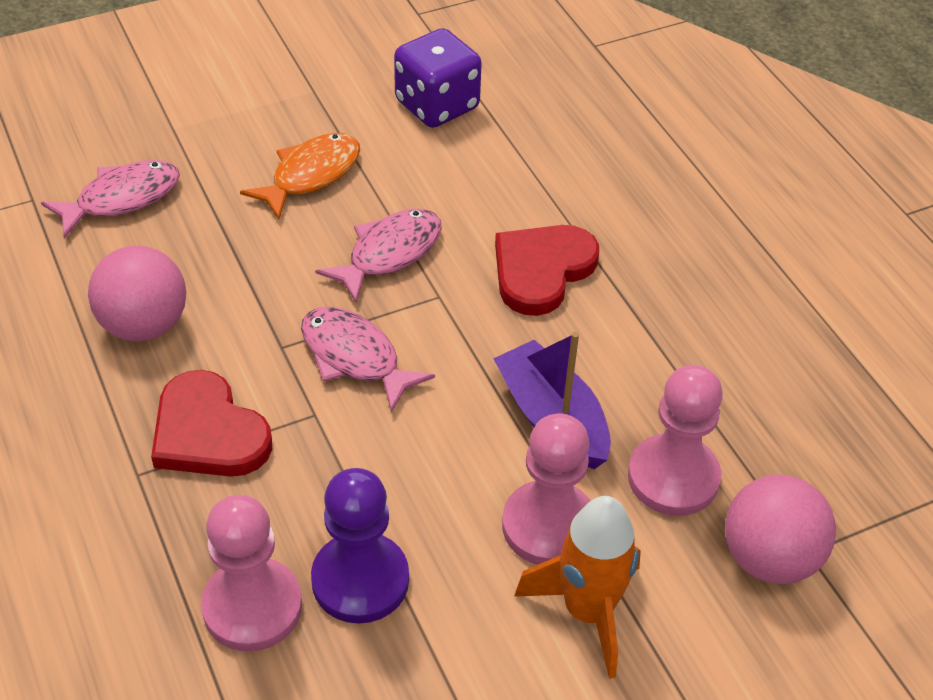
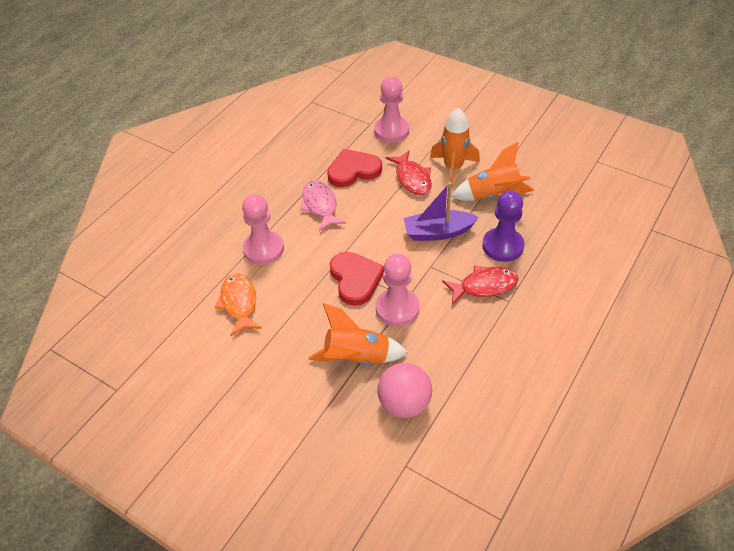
orange rocket: 1 -> 3
pink ball: 2 -> 1
pink fish: 3 -> 1
purple dice: 1 -> 0
red fish: 0 -> 2

